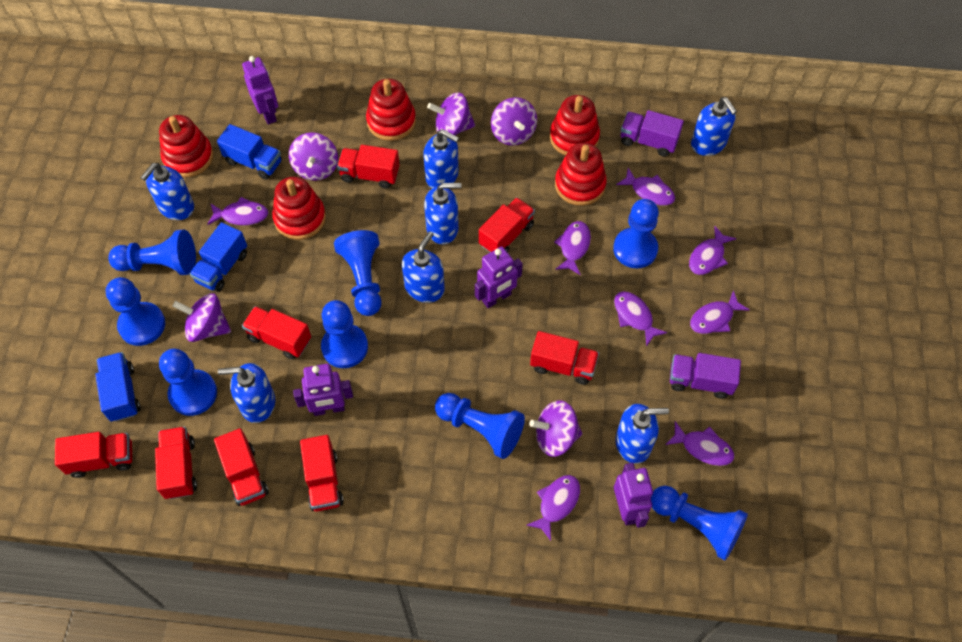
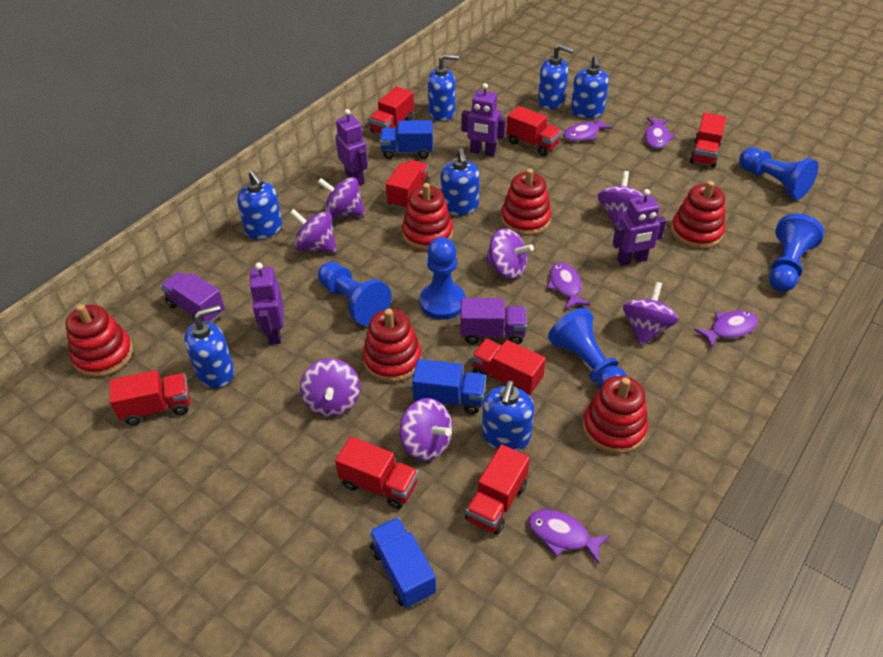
blue pawn: 8 -> 5
purple fish: 8 -> 5
purple spinning top: 5 -> 7
red stacking toy: 5 -> 6

